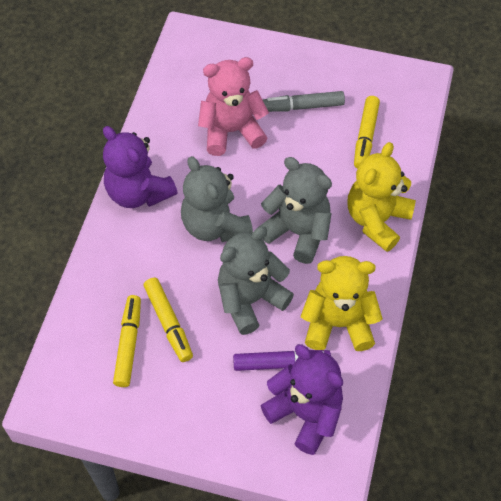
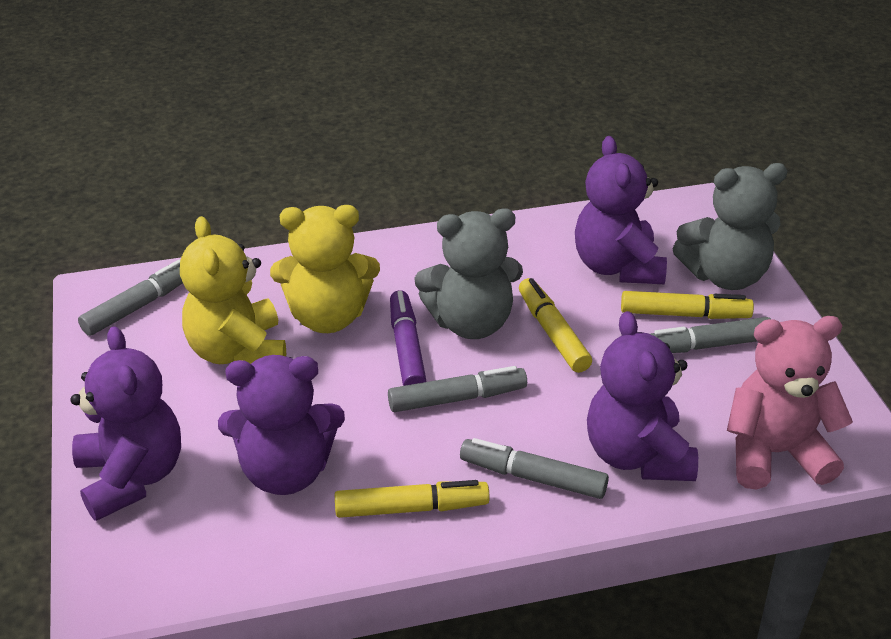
grey marker: 1 -> 4
grey teddy bear: 3 -> 2
purple teddy bear: 2 -> 4

